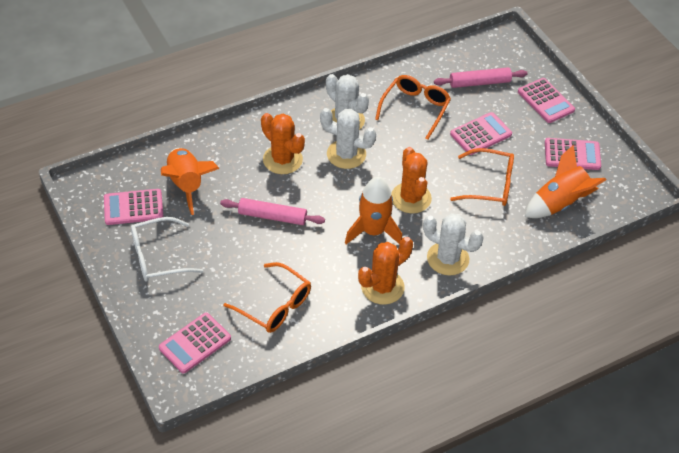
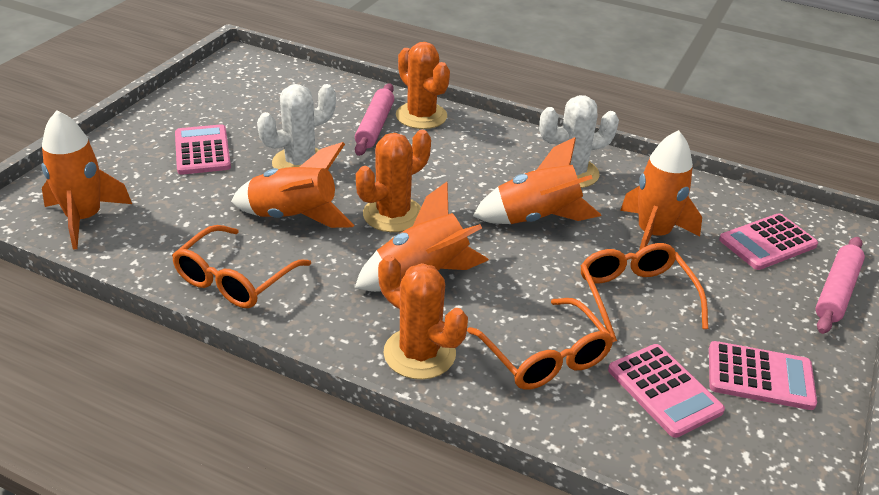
orange rocket: 3 -> 5
pink calculator: 5 -> 4
white cactus: 3 -> 2
white glasses: 1 -> 0

